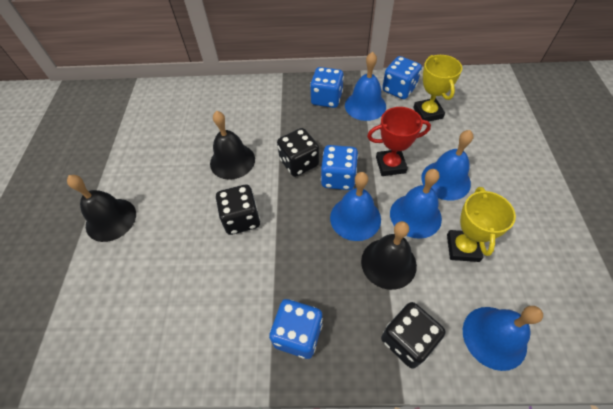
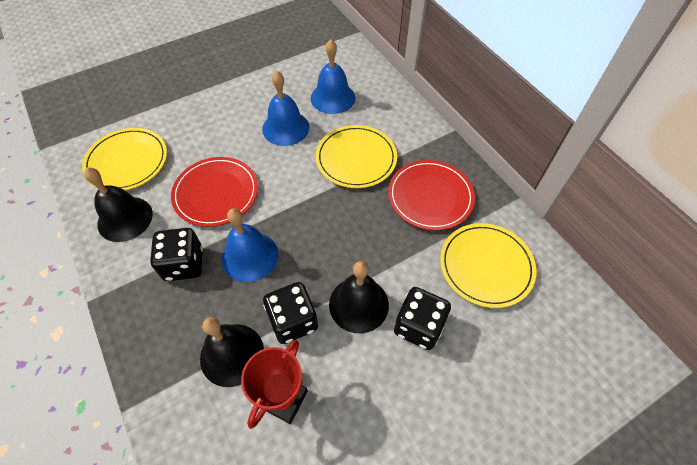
blue bell: 5 -> 3
blue dice: 4 -> 0
red plate: 0 -> 2
yellow plate: 0 -> 3
yellow trophy: 2 -> 0

